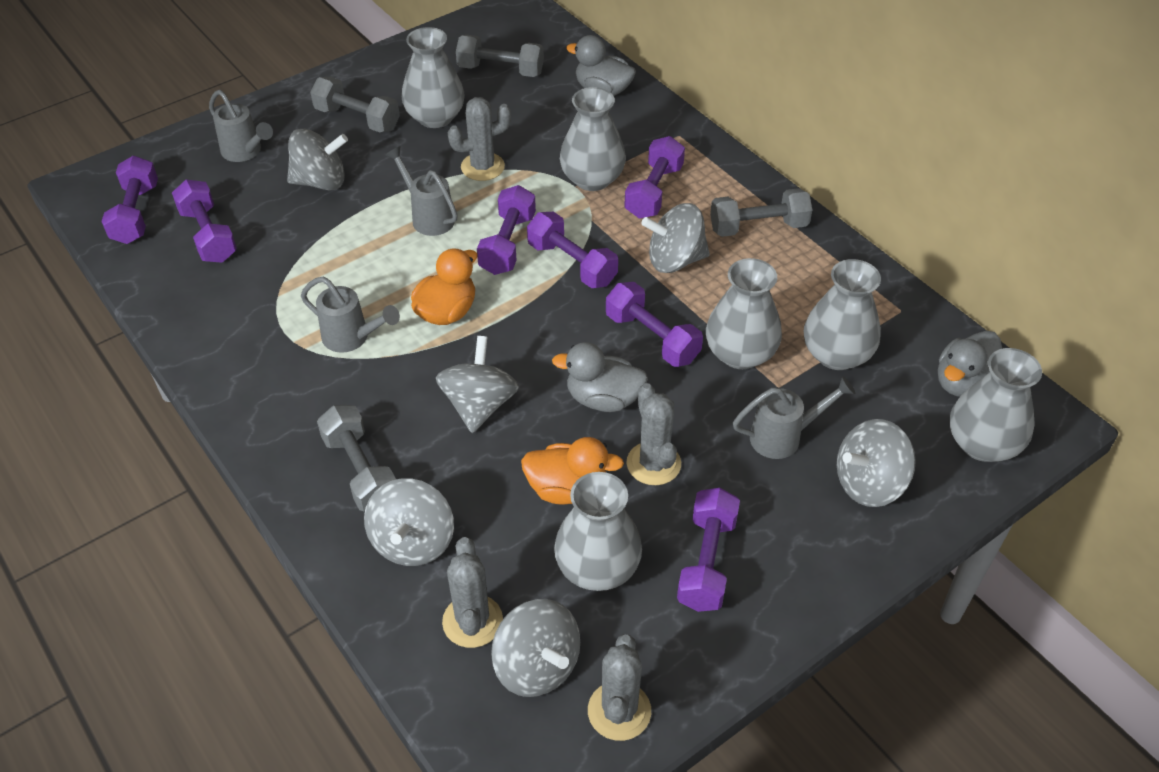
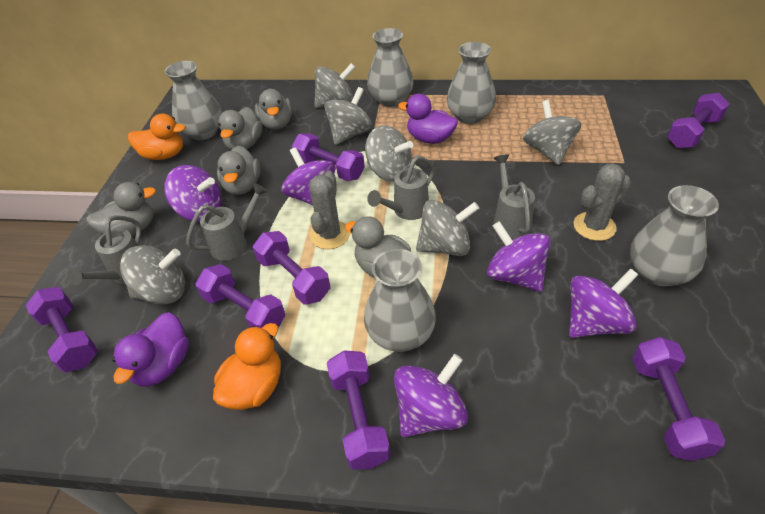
grey cactus: 4 -> 2
grey duck: 3 -> 5
grey dumbbell: 4 -> 0
grey vase: 6 -> 5
purple duck: 0 -> 2
purple spinning top: 0 -> 5

